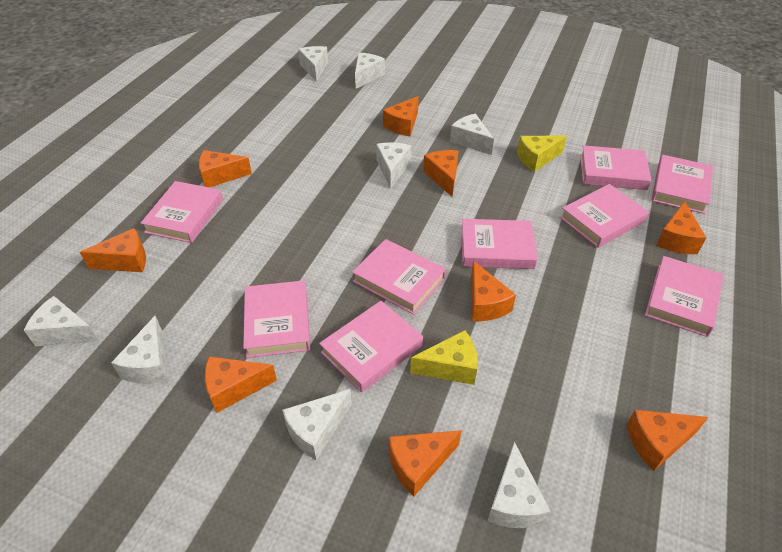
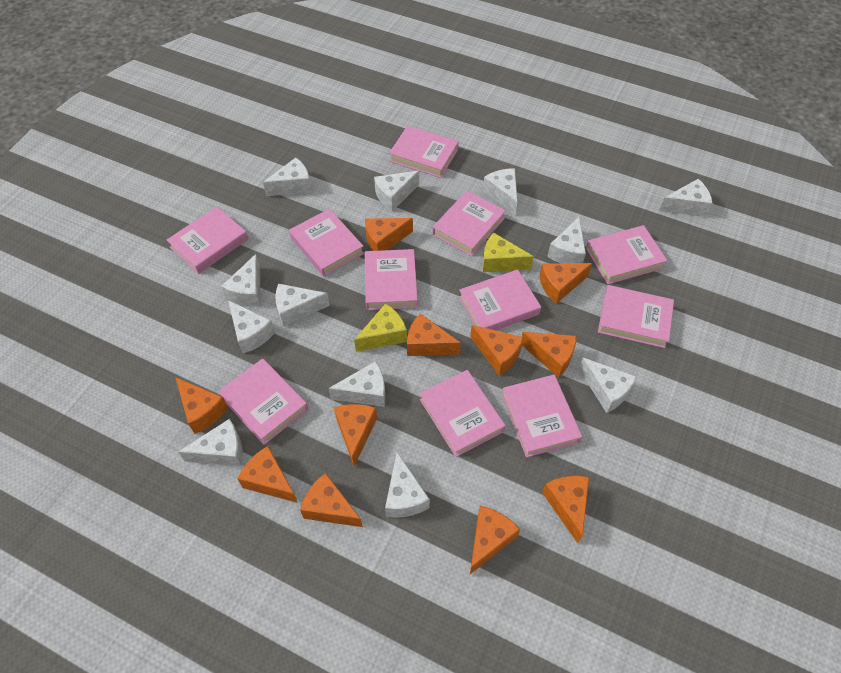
orange cheese: 9 -> 11
pink book: 9 -> 11
white cheese: 8 -> 12

